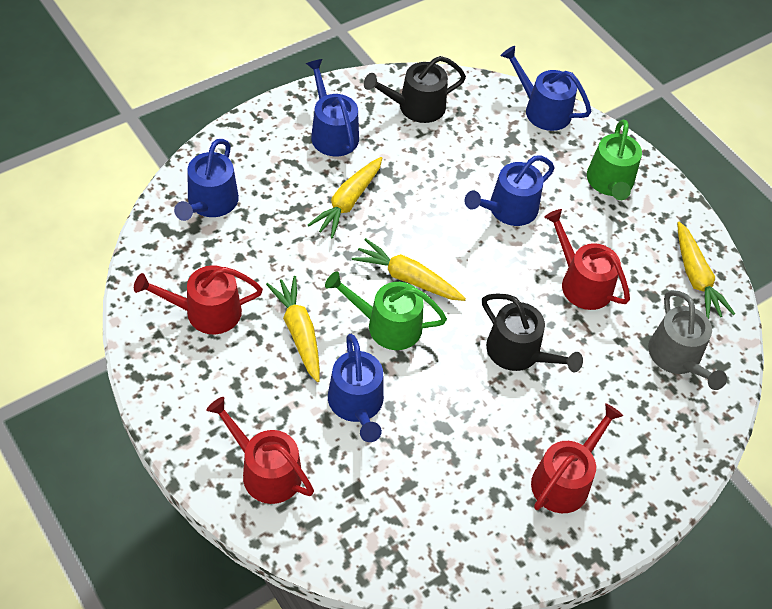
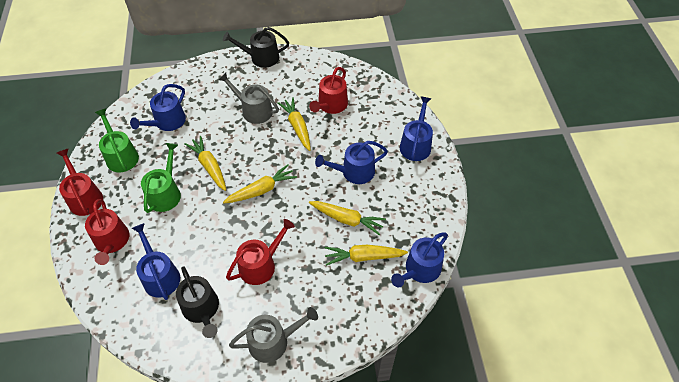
grey watering can: 1 -> 2
yellow carrot: 4 -> 5

